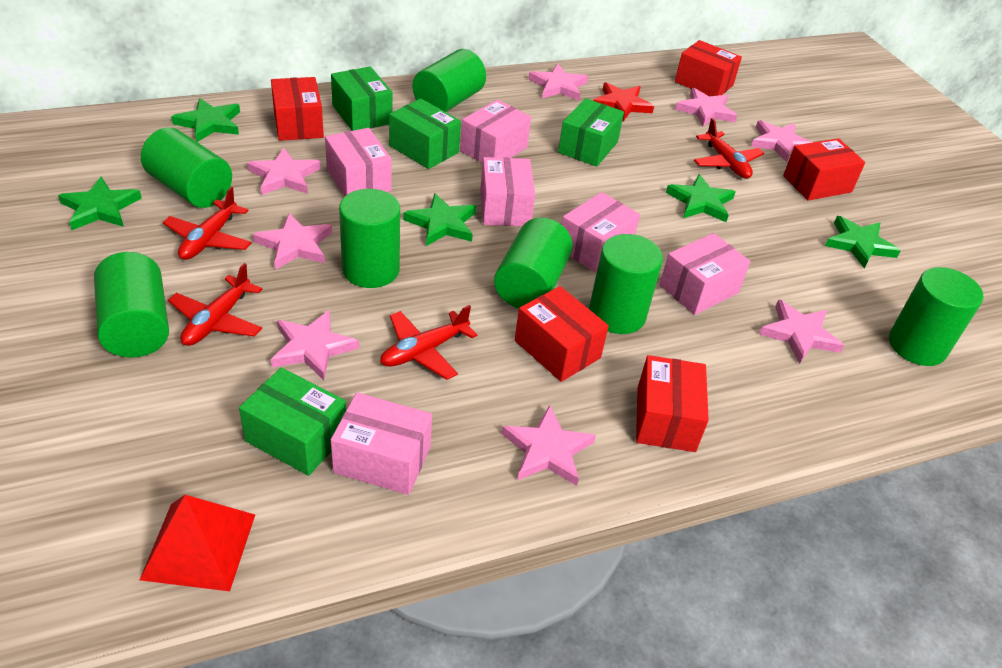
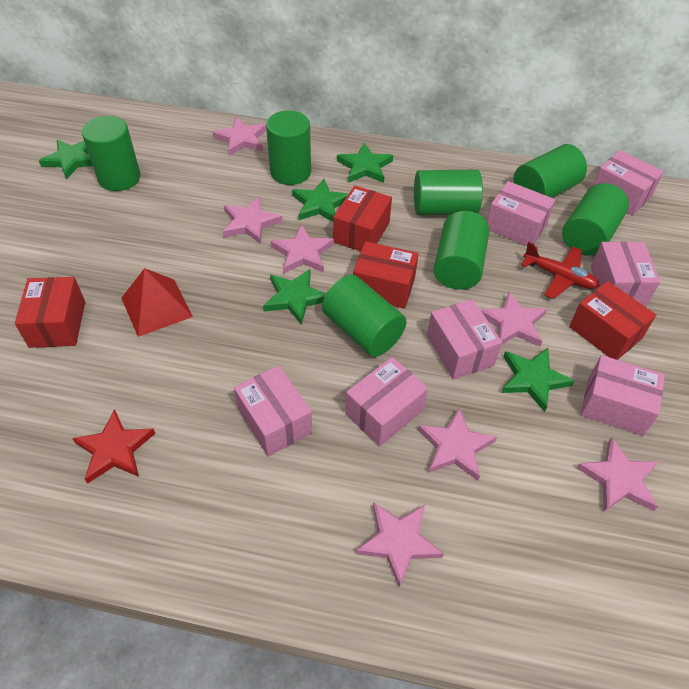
green box: 4 -> 0
pink box: 6 -> 7
pink star: 8 -> 7
red box: 5 -> 4
red plane: 4 -> 1

